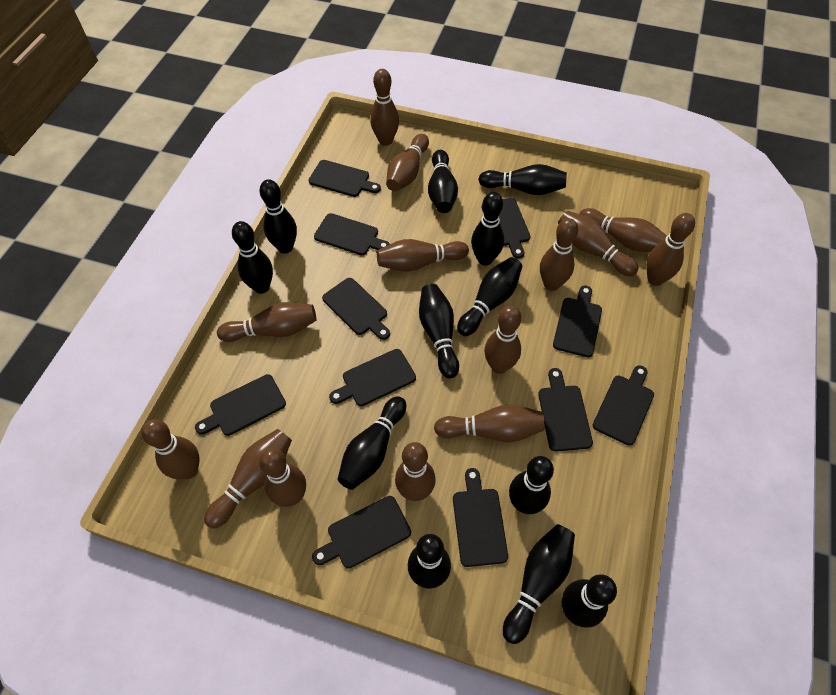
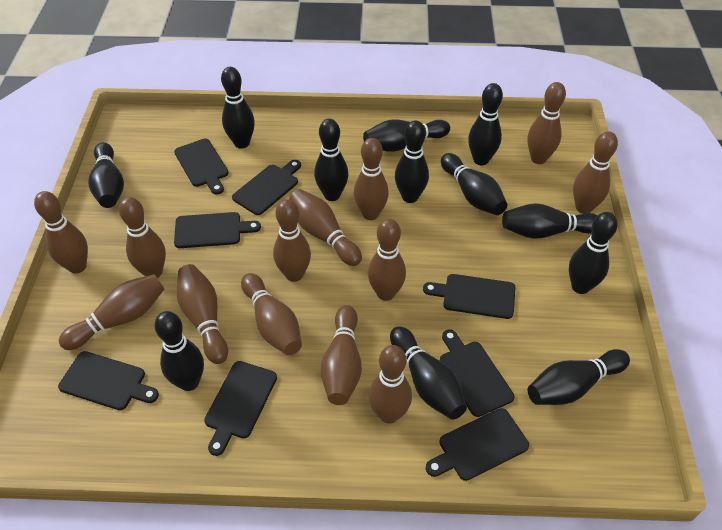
black cutting board: 11 -> 8
brown bowling pin: 14 -> 13

